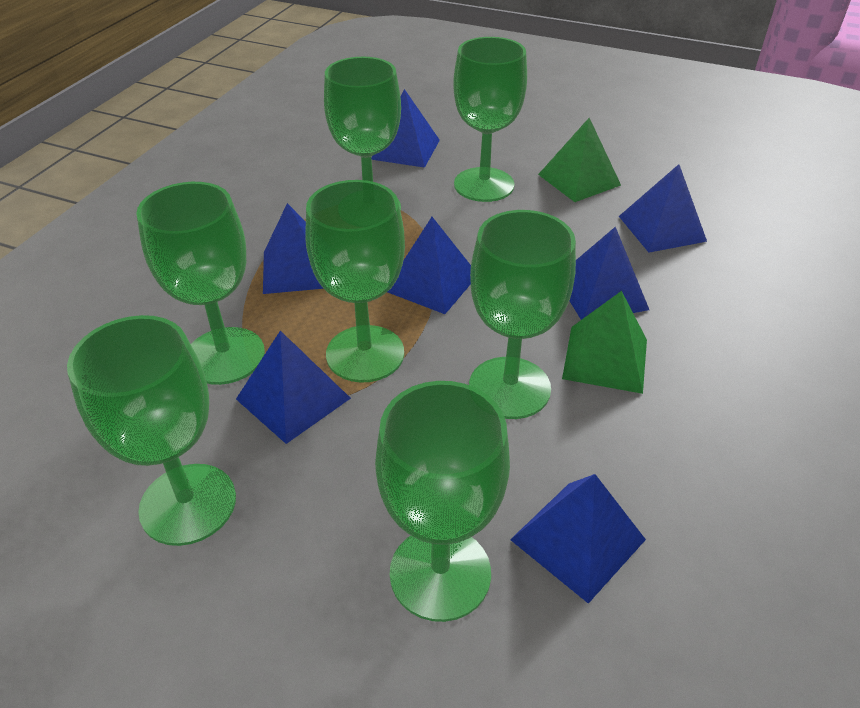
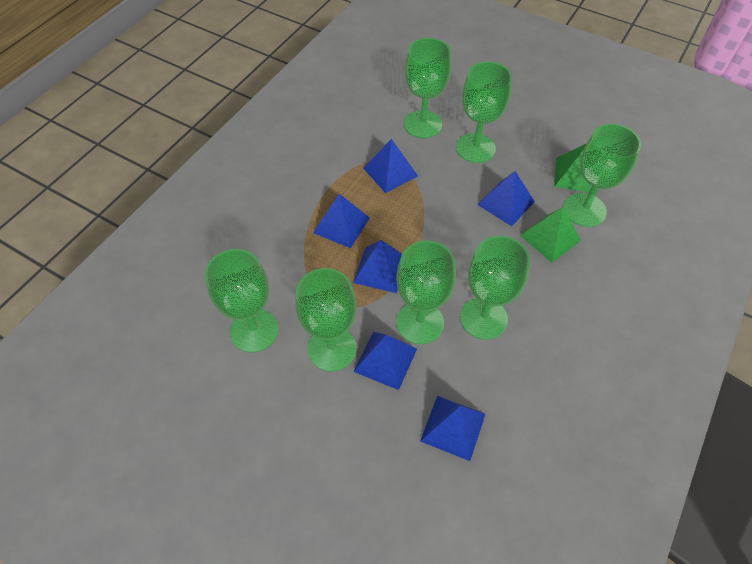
blue pyramid: 7 -> 6

